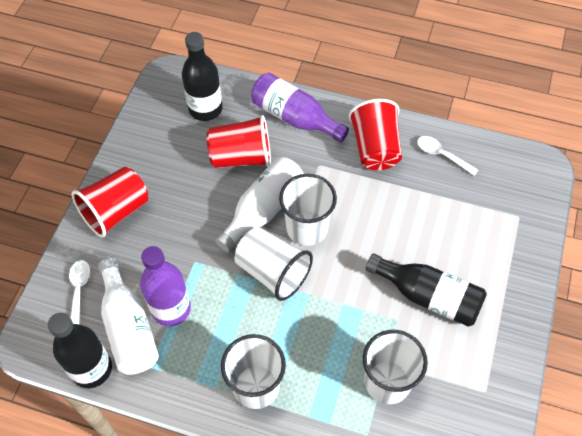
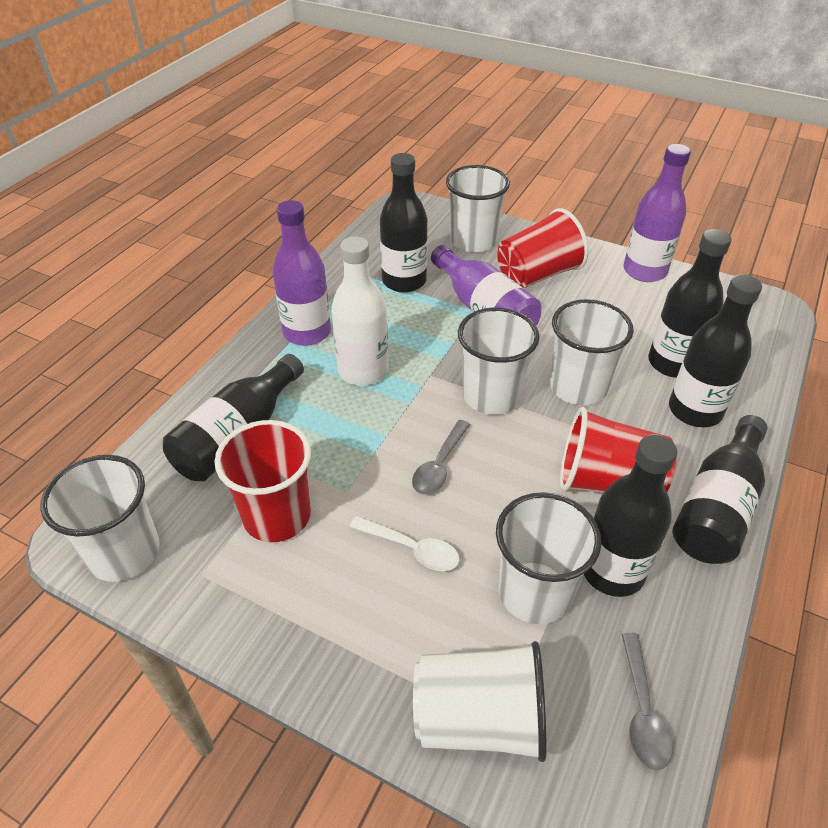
black bottle: 3 -> 6
grey spoon: 0 -> 2
purple bottle: 2 -> 3
white bottle: 2 -> 1
white cup: 4 -> 6
white spoon: 2 -> 1

